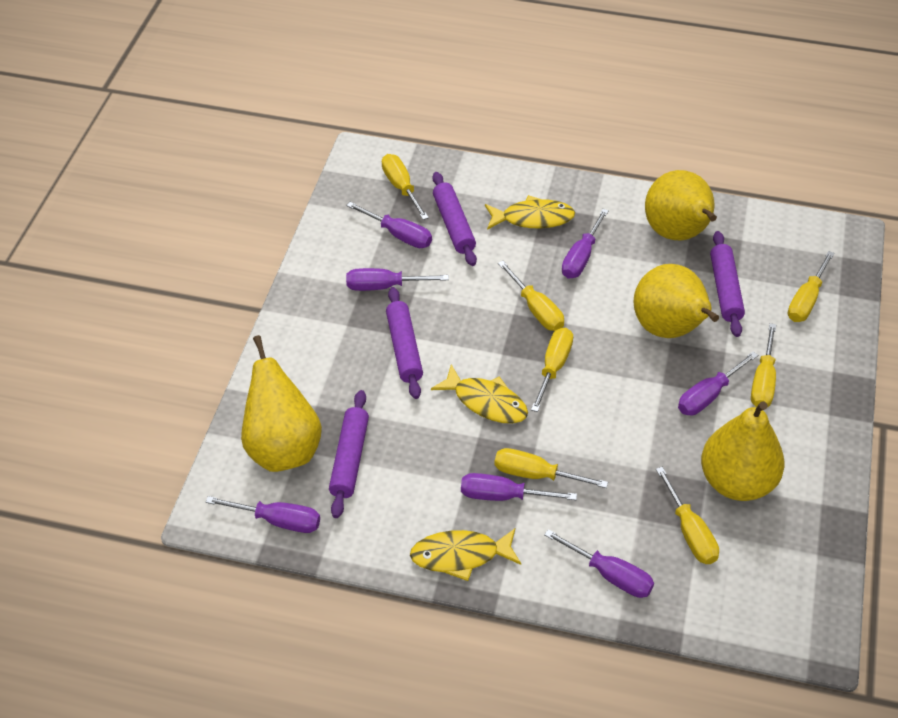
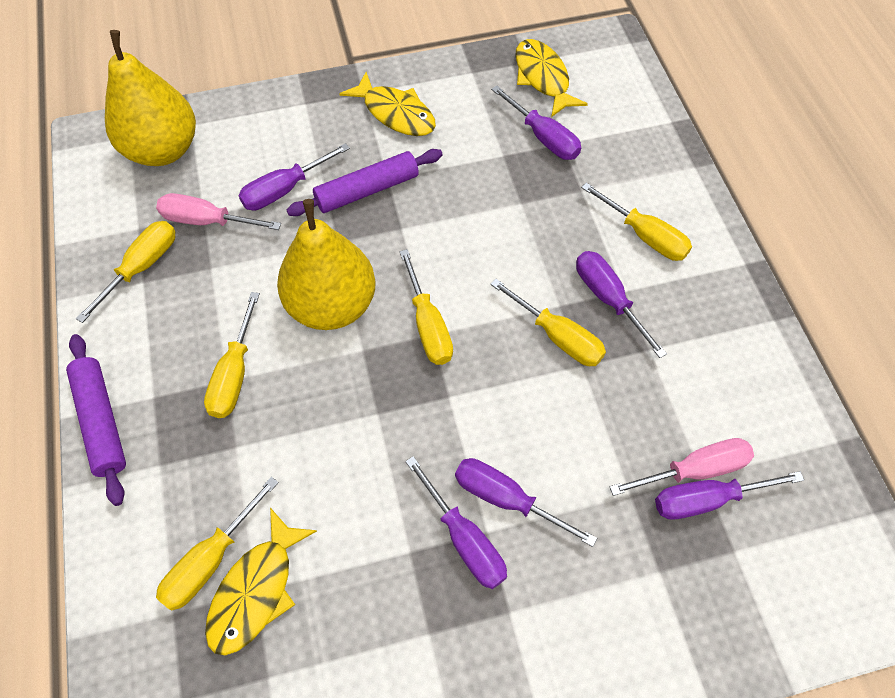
pink screwdriver: 0 -> 2
purple rolling pin: 4 -> 2
purple screwdriver: 7 -> 6
yellow pear: 4 -> 2
yellow screwdriver: 7 -> 6

